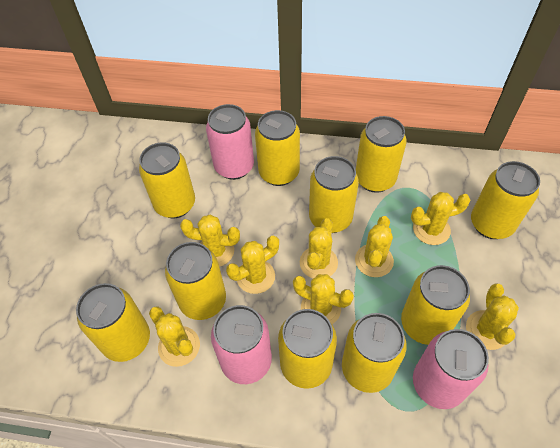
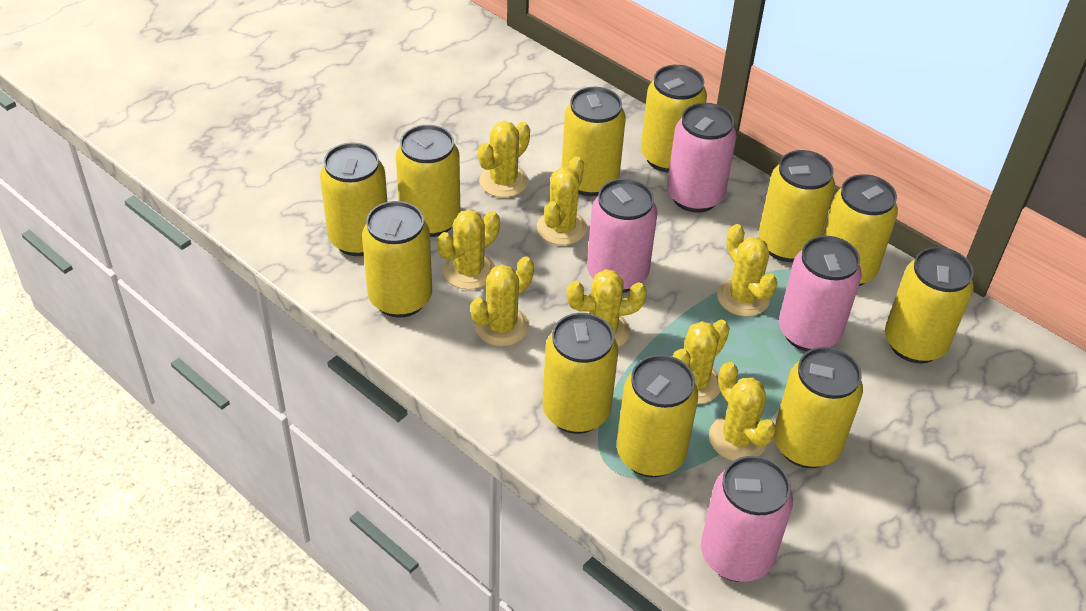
pink can: 3 -> 4
yellow can: 10 -> 11

